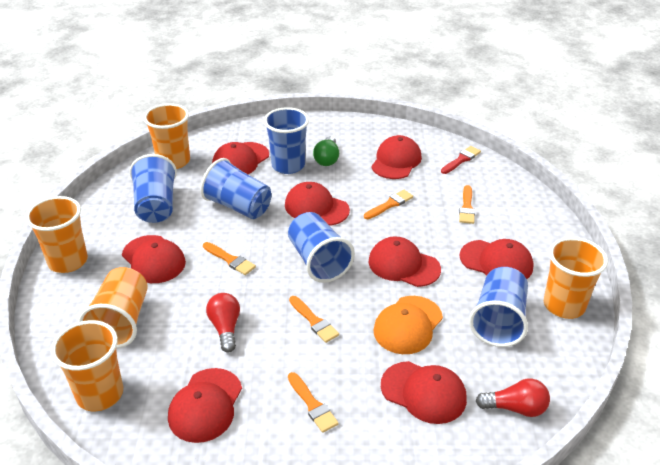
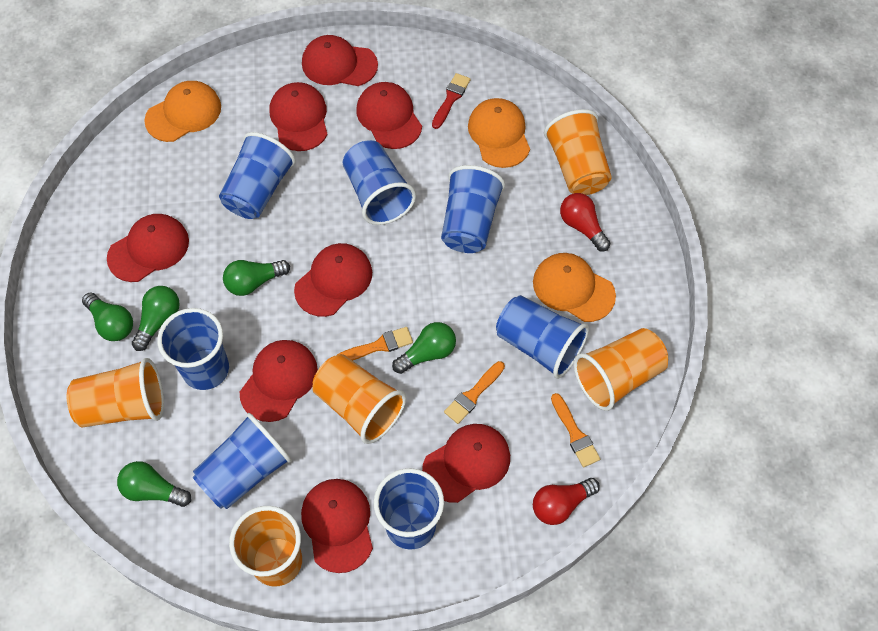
blue cup: 5 -> 7
green light bulb: 1 -> 5
orange brush: 5 -> 3
orange cap: 1 -> 3

